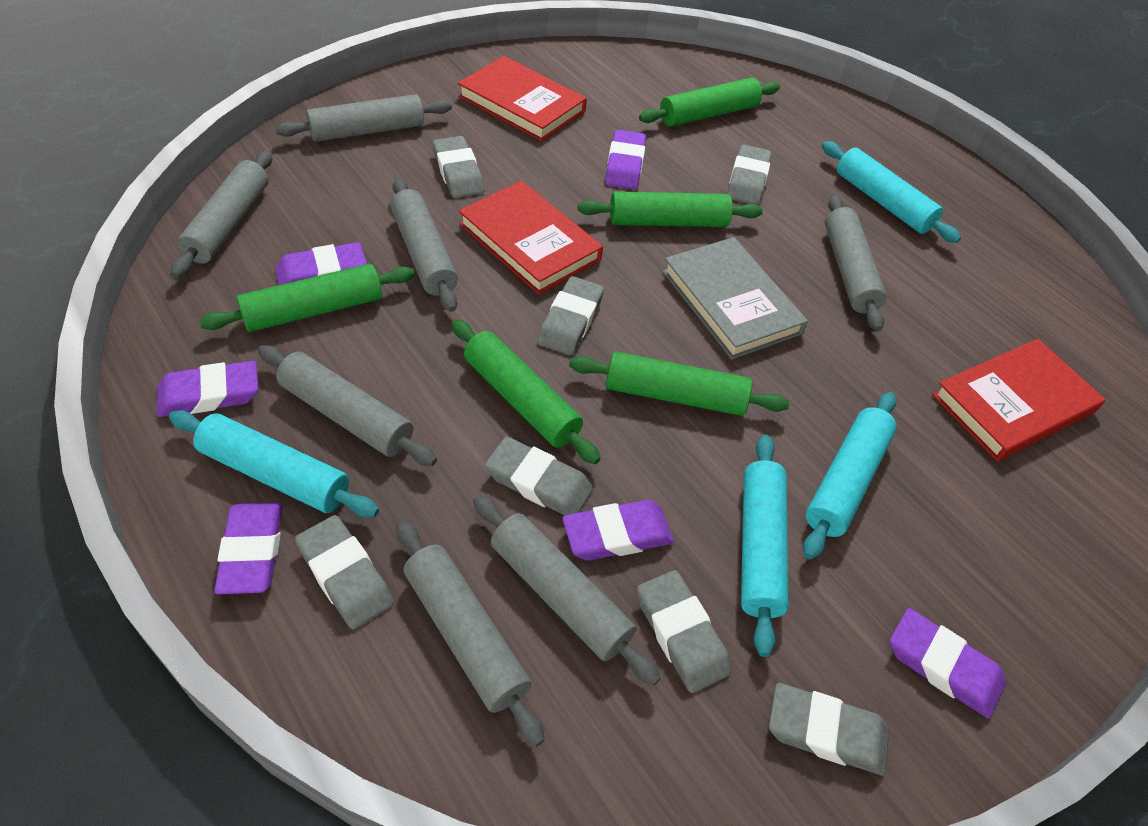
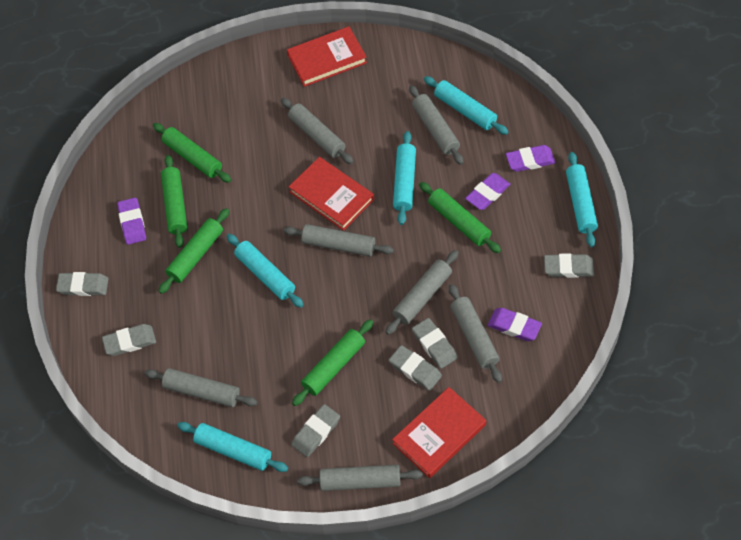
grey book: 1 -> 0
grey eraser: 7 -> 6
purple eraser: 6 -> 4
turquoise rolling pin: 4 -> 5

